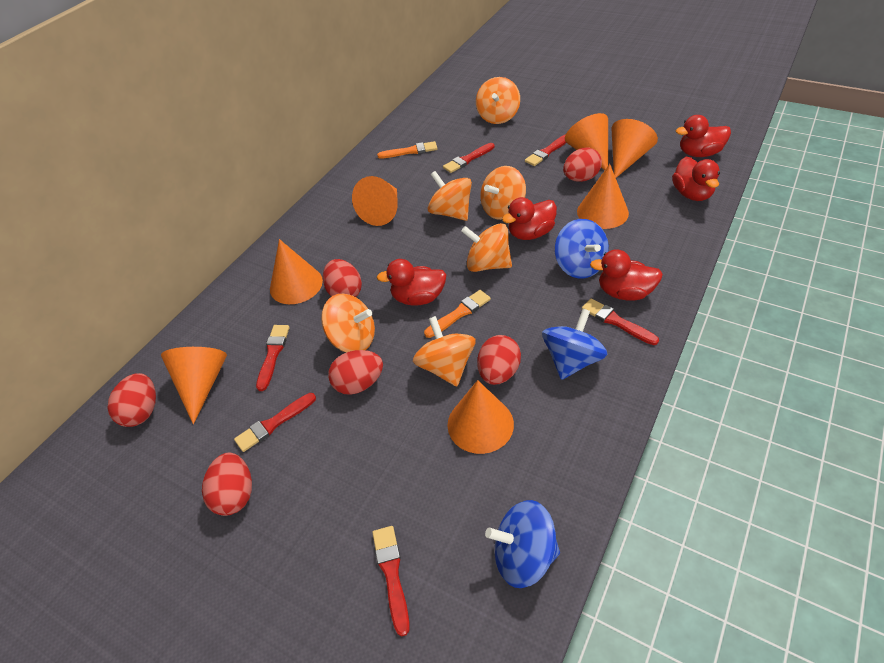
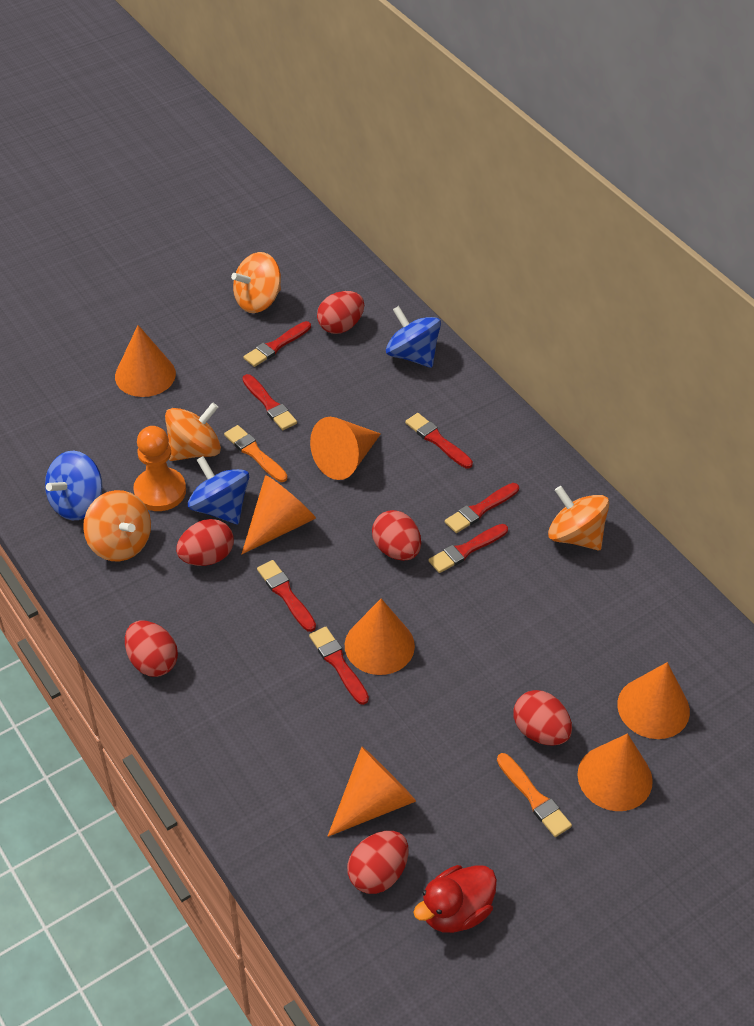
orange pawn: 0 -> 1
orange spinning top: 6 -> 4
red brush: 6 -> 7
red duck: 5 -> 1

